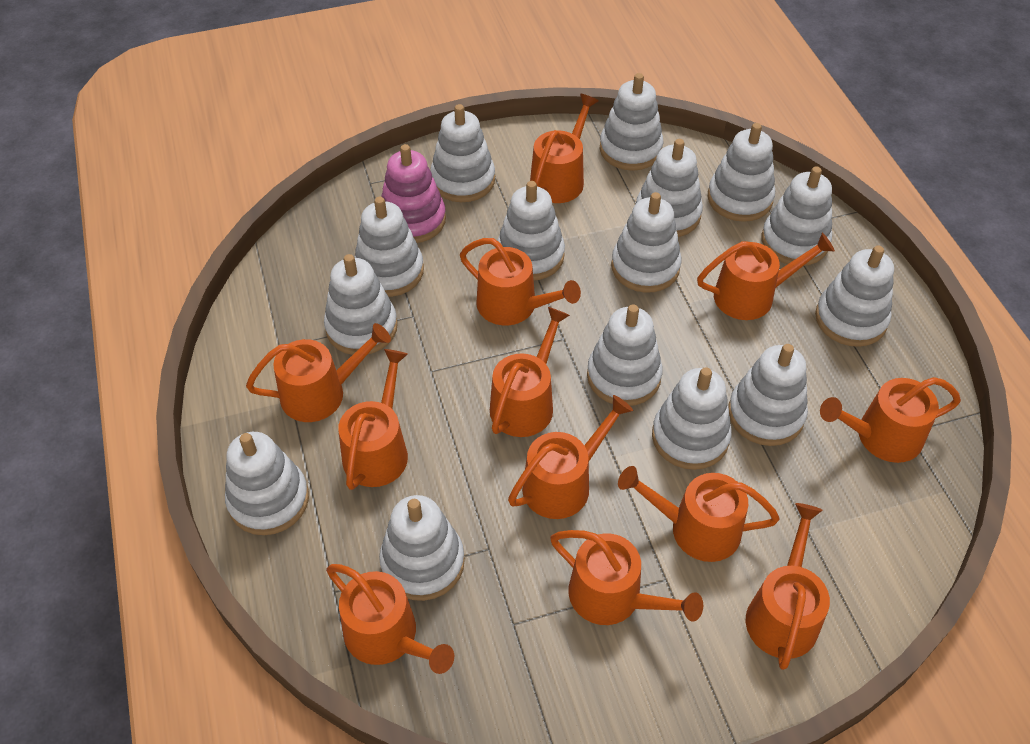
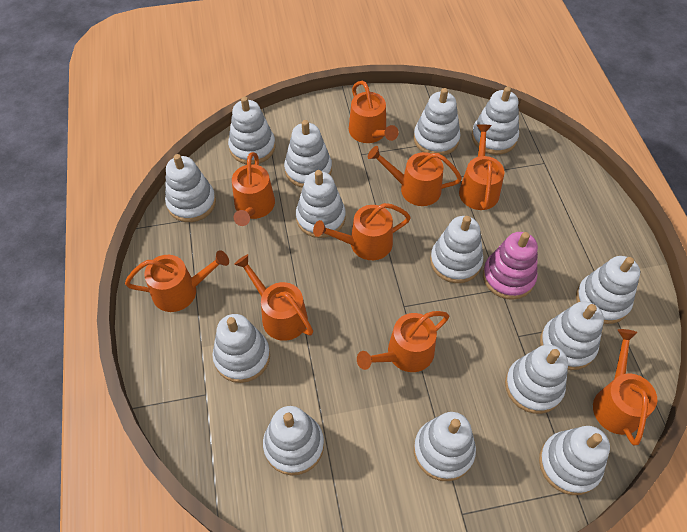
orange watering can: 12 -> 9
white stacking toy: 15 -> 14

